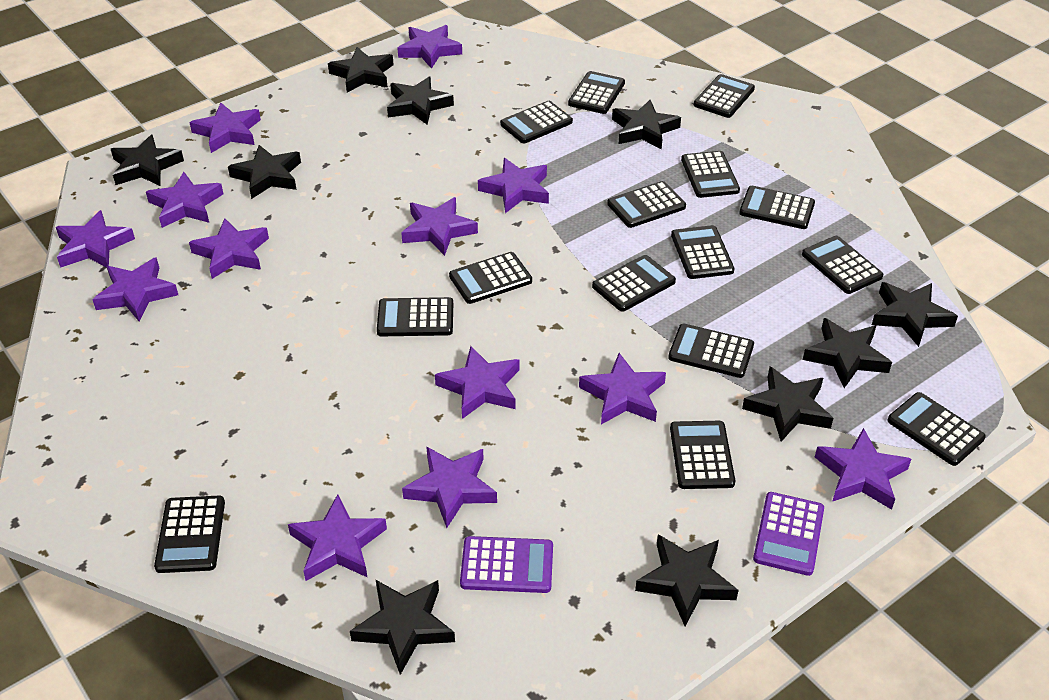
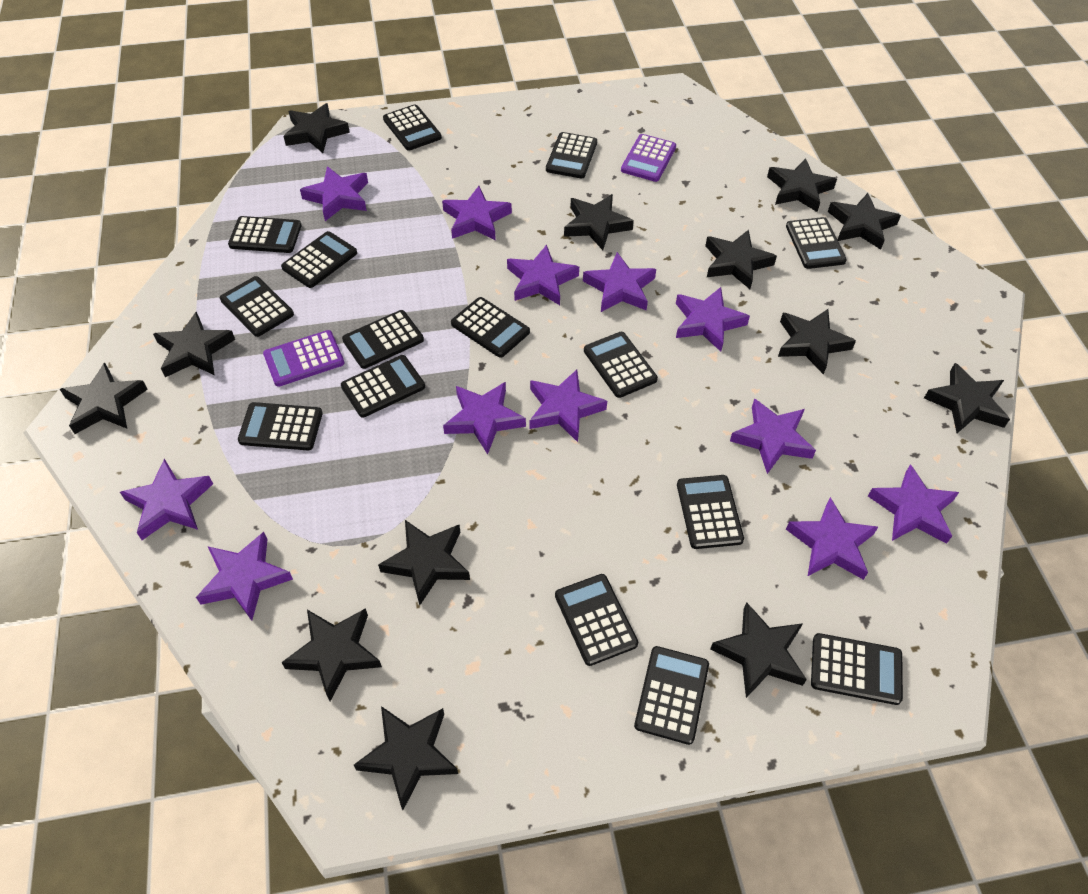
black star: 10 -> 13
purple star: 13 -> 12

